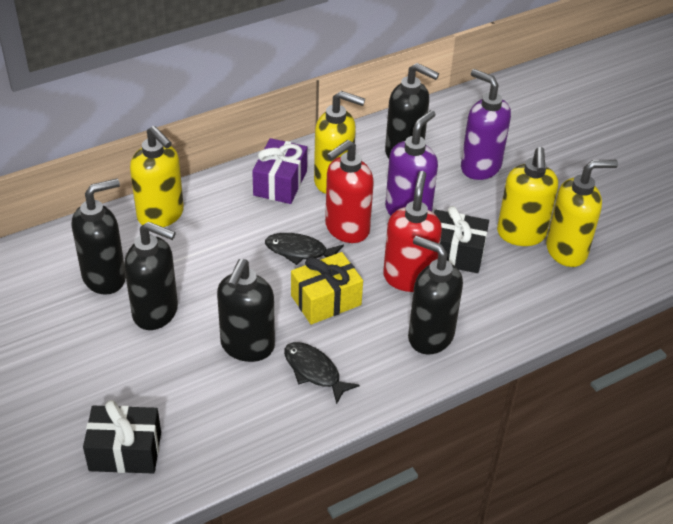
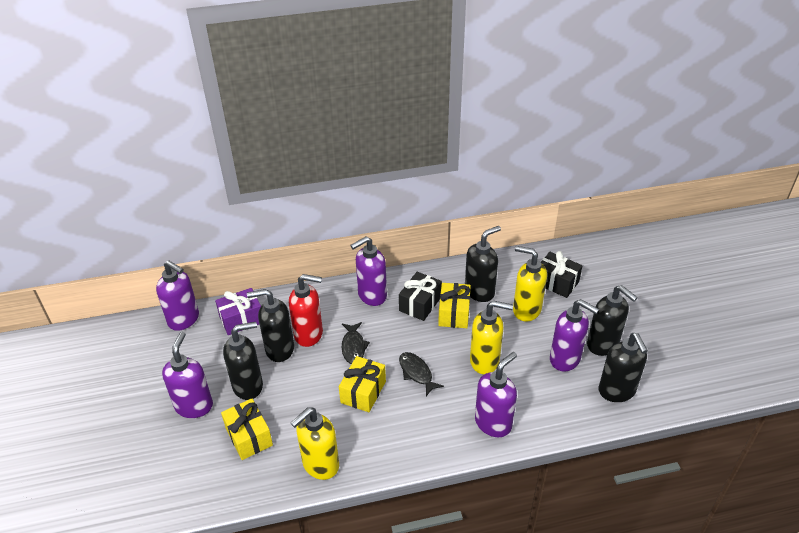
purple soap dispenser: 2 -> 5
red soap dispenser: 2 -> 1
yellow gift: 1 -> 3
yellow soap dispenser: 4 -> 3

